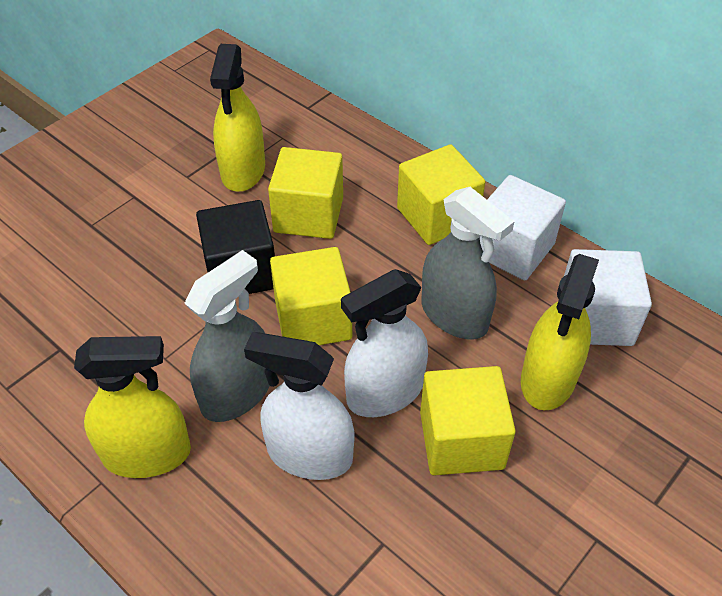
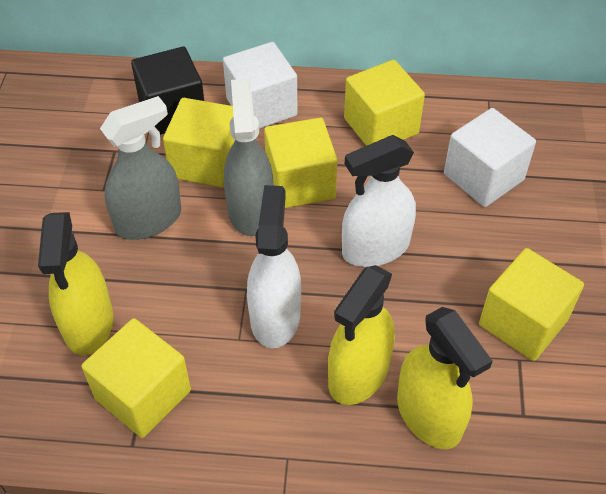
yellow cube: 4 -> 5

